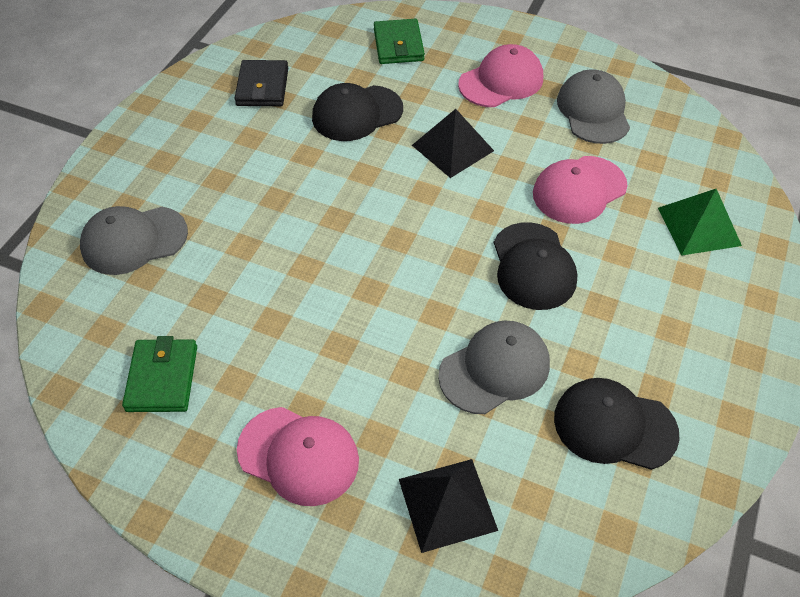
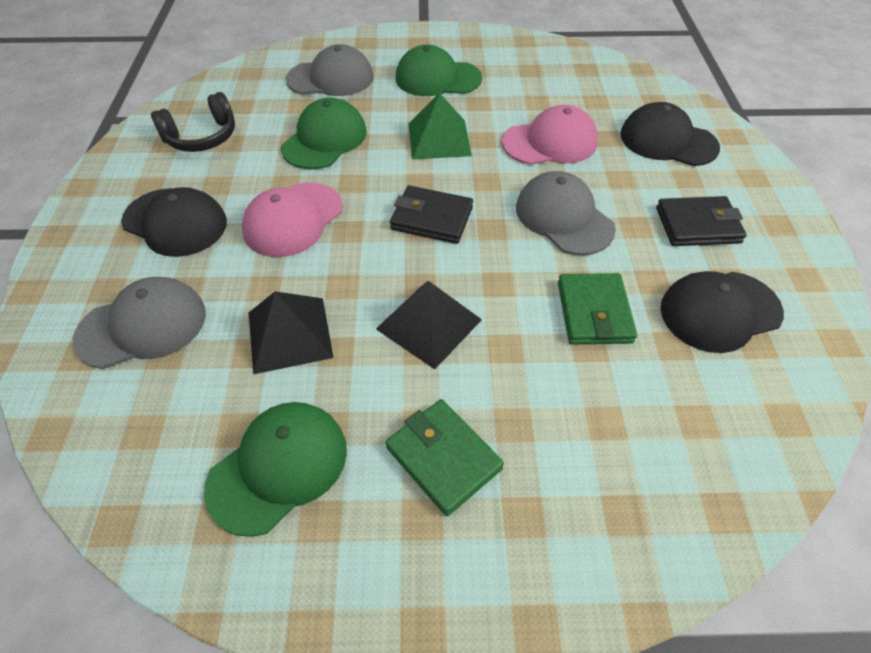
black headphones: 0 -> 1
black wallet: 1 -> 2
green cap: 0 -> 3
pink cap: 3 -> 2

